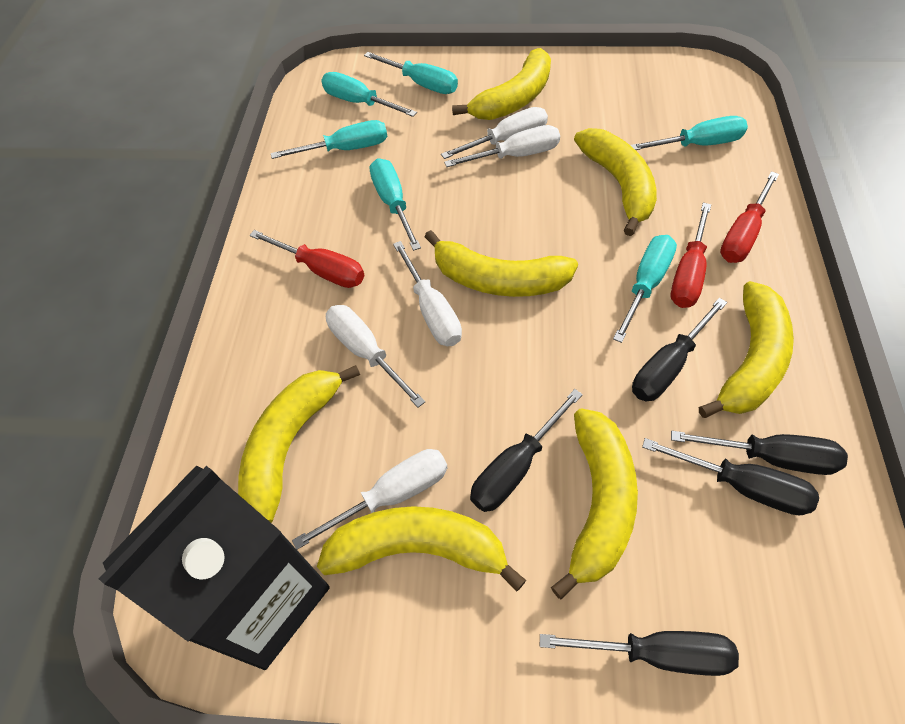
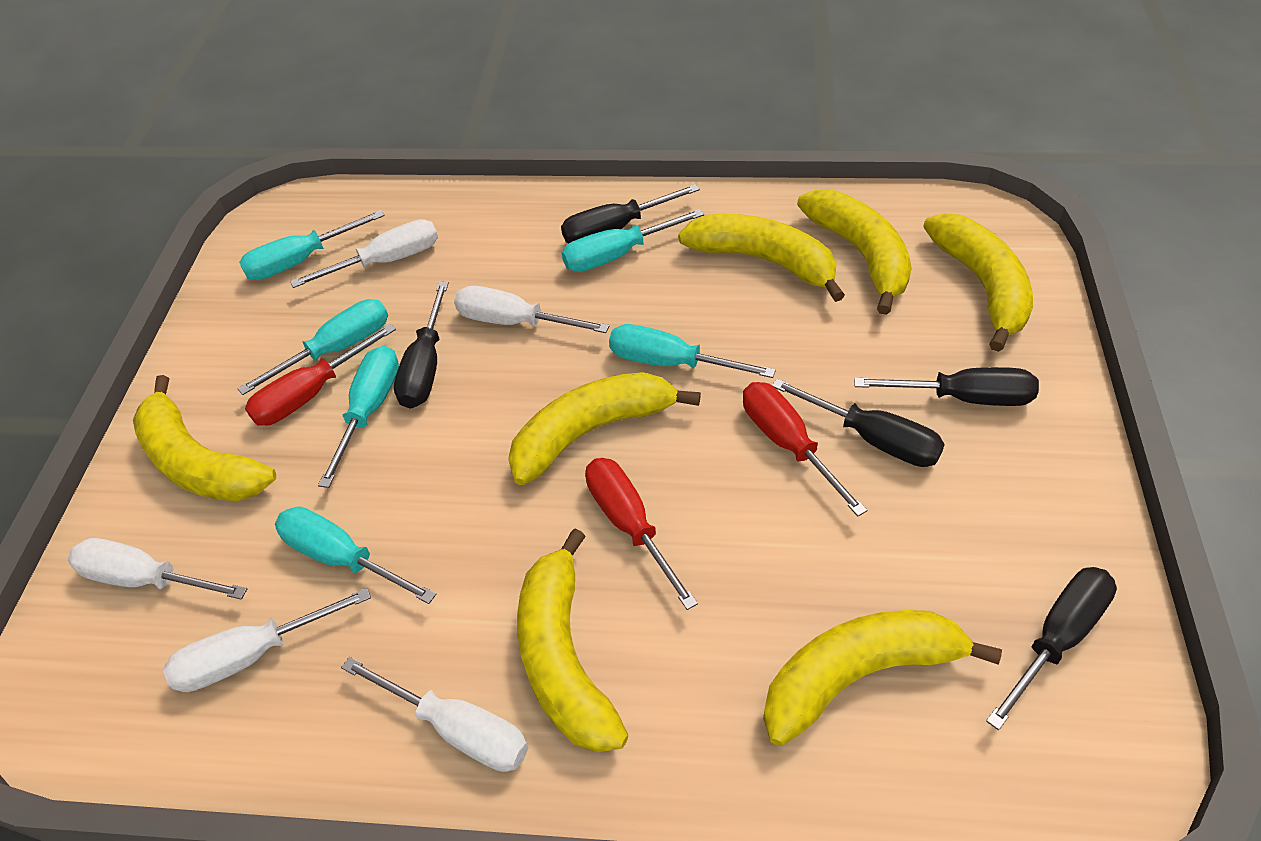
black carton: 1 -> 0

